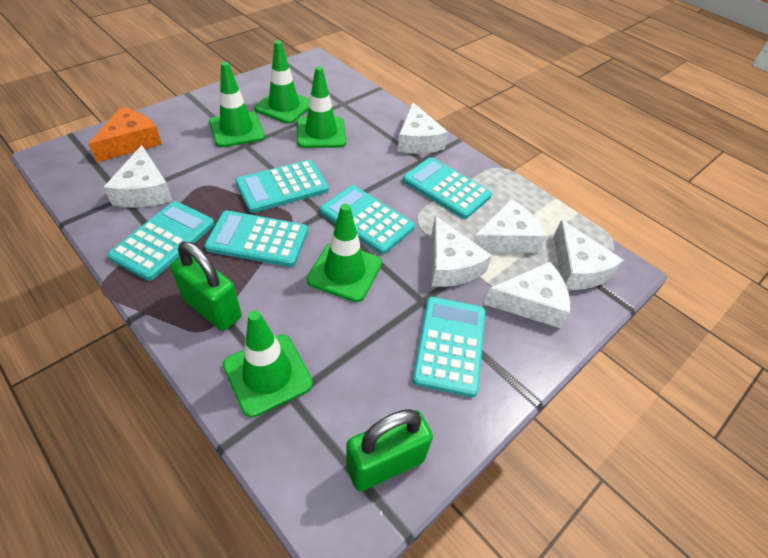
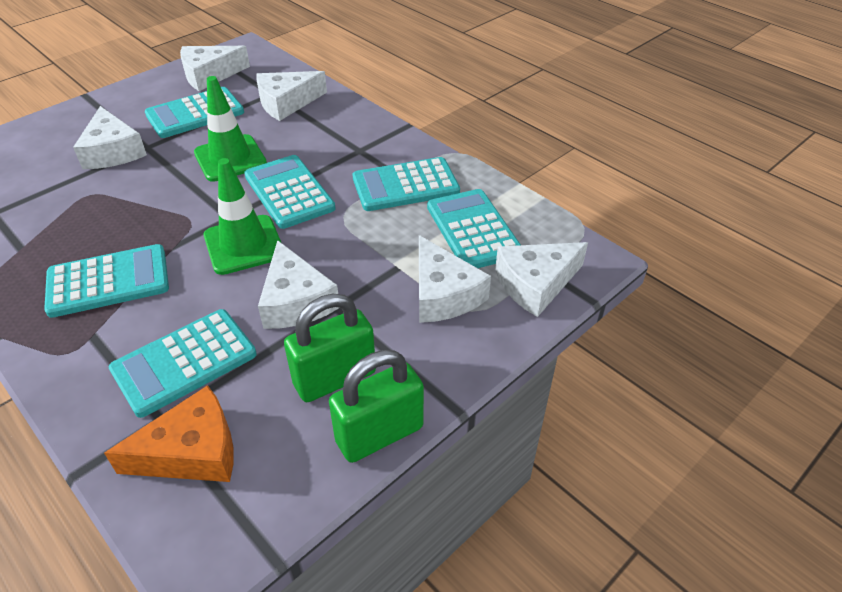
green traffic cone: 5 -> 2

